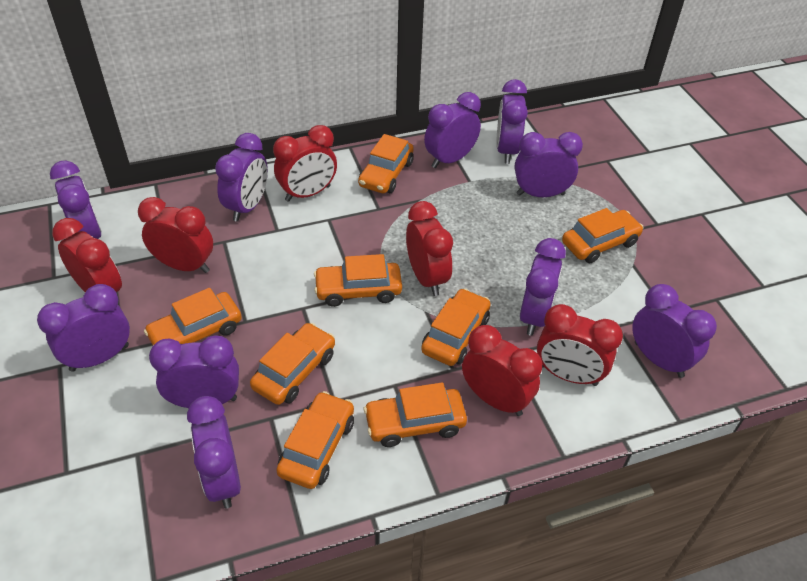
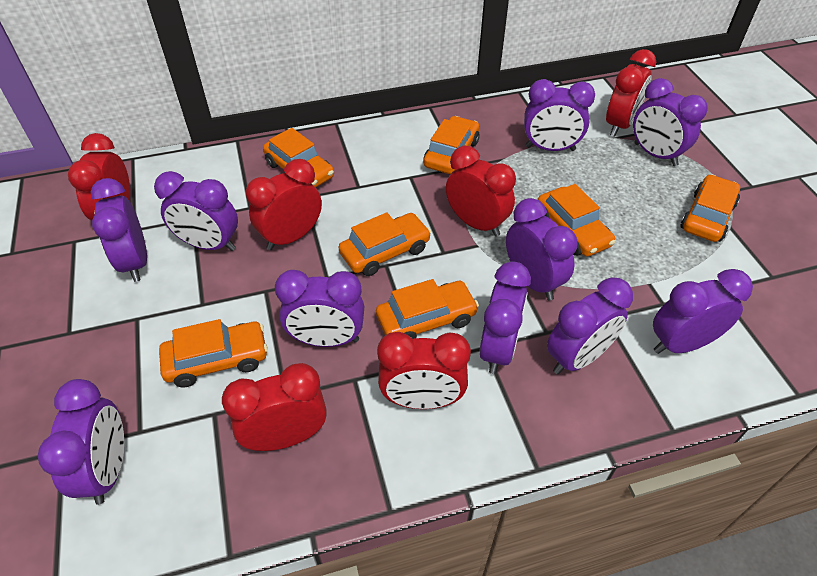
orange car: 8 -> 7

